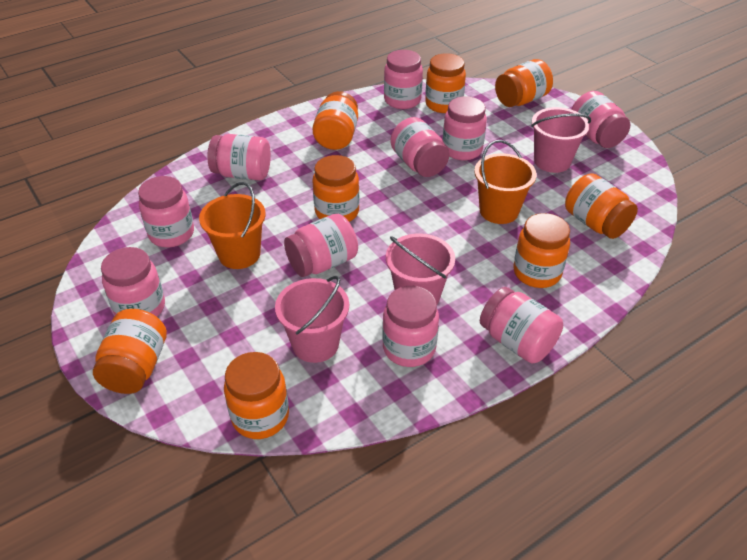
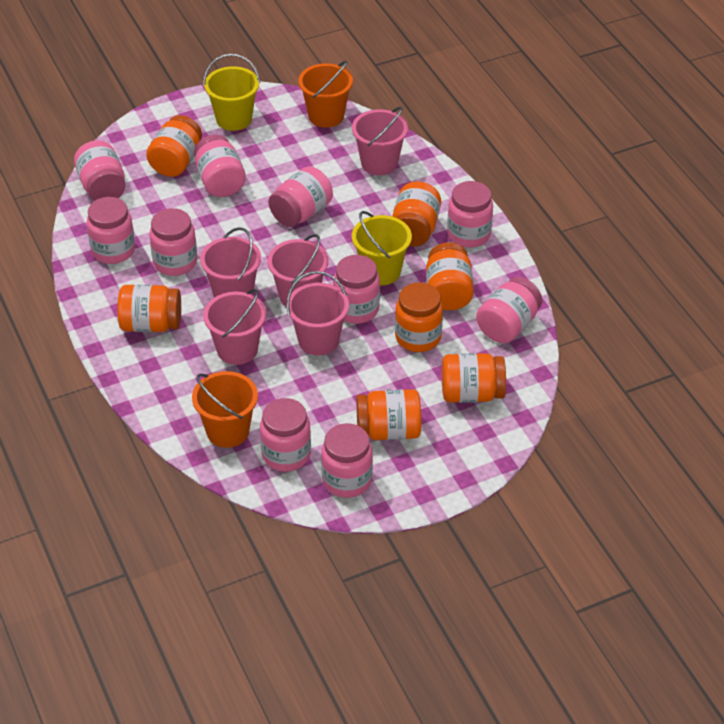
orange jar: 8 -> 7
pink bucket: 3 -> 5
yellow bucket: 0 -> 2

